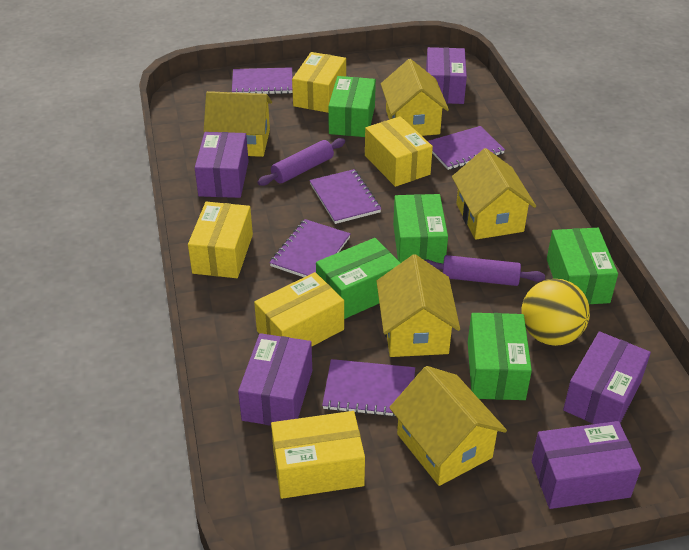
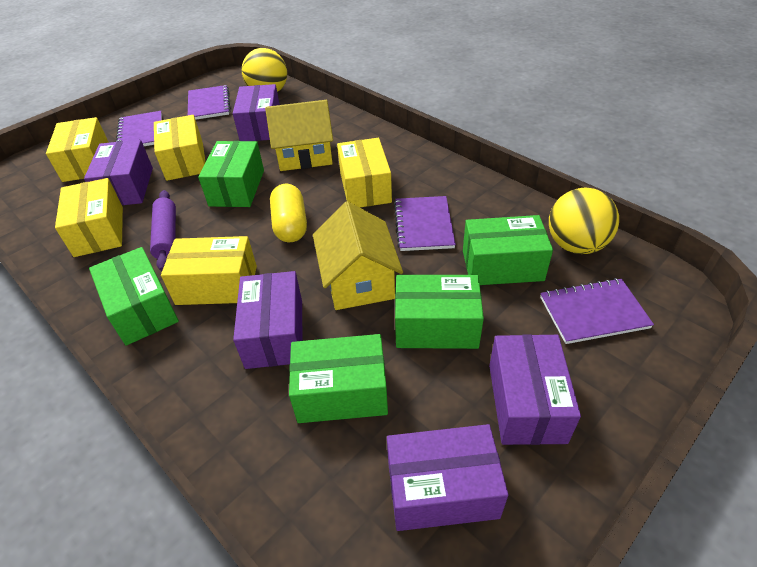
purple notebook: 5 -> 4
purple rolling pin: 2 -> 1
yellow ball: 1 -> 2
yellow capsule: 0 -> 1
yellow house: 5 -> 2

